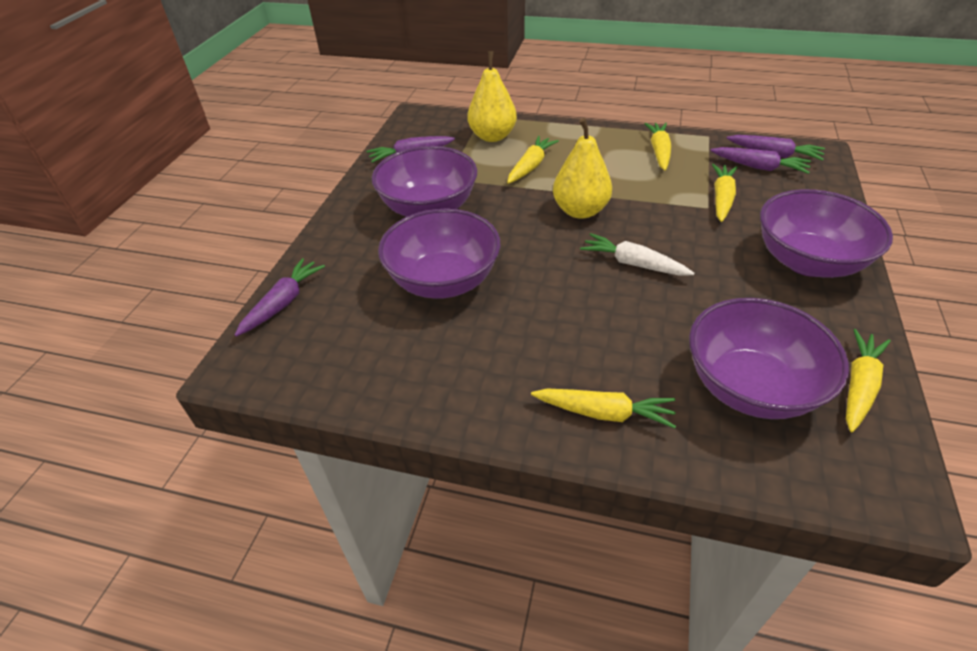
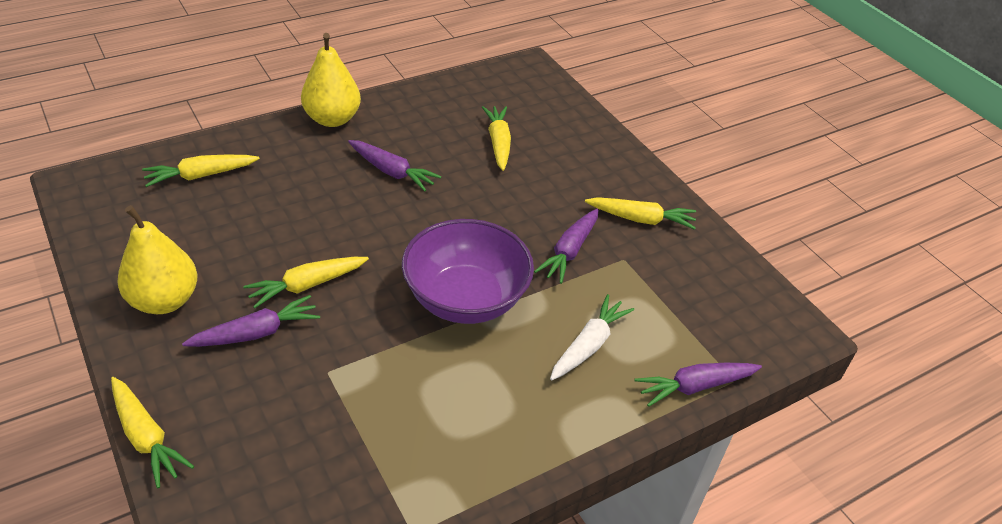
purple bowl: 4 -> 1

